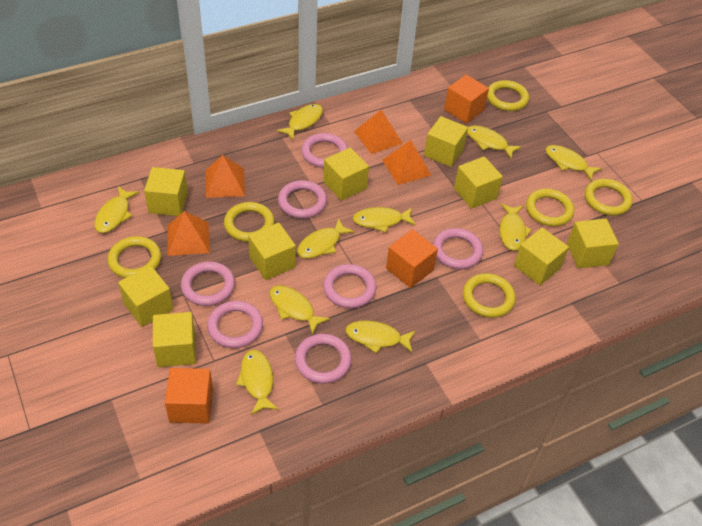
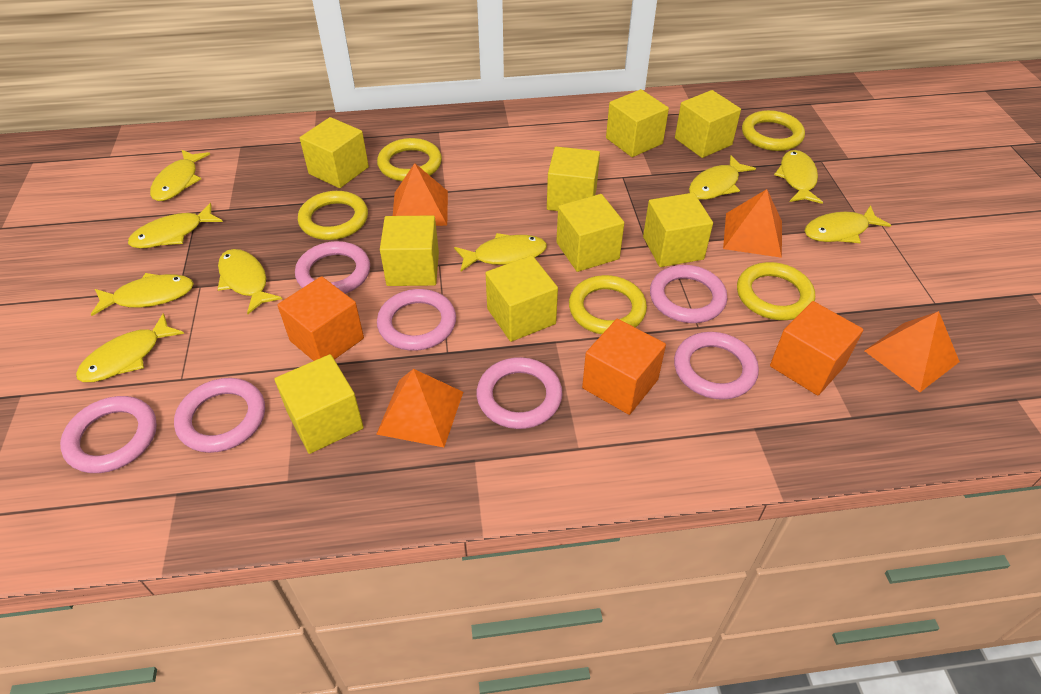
yellow fish: 10 -> 9
yellow ring: 6 -> 5

